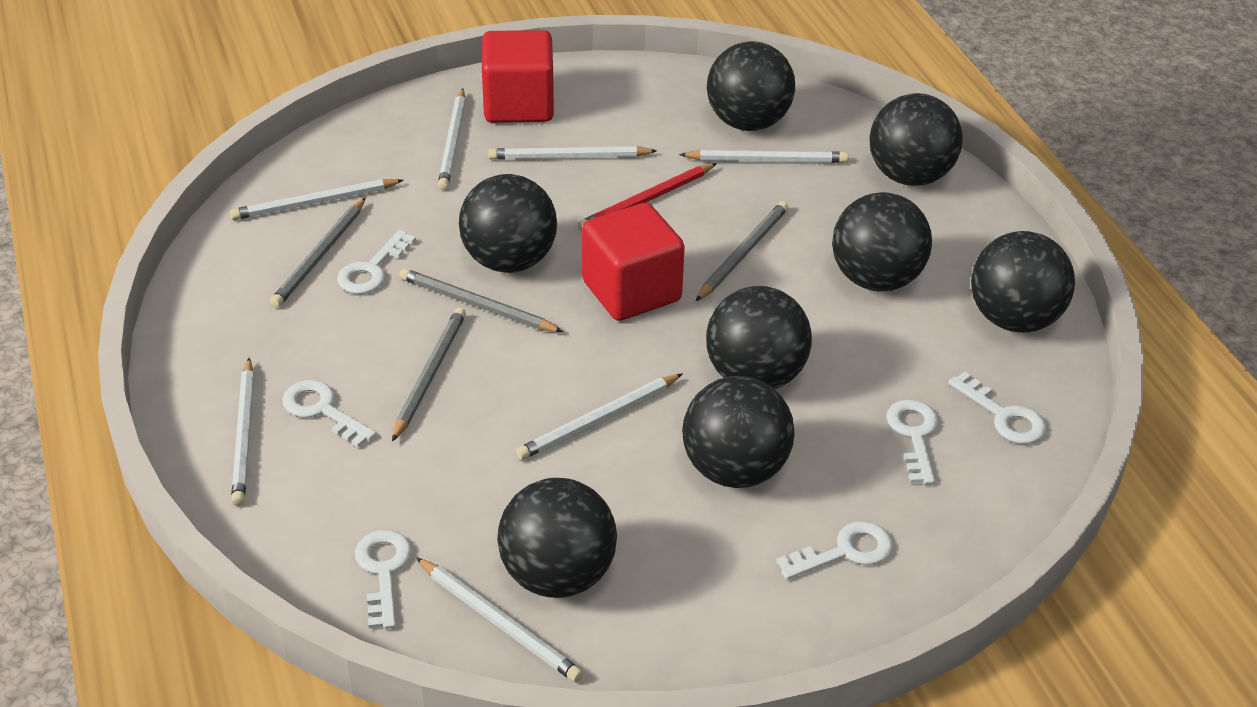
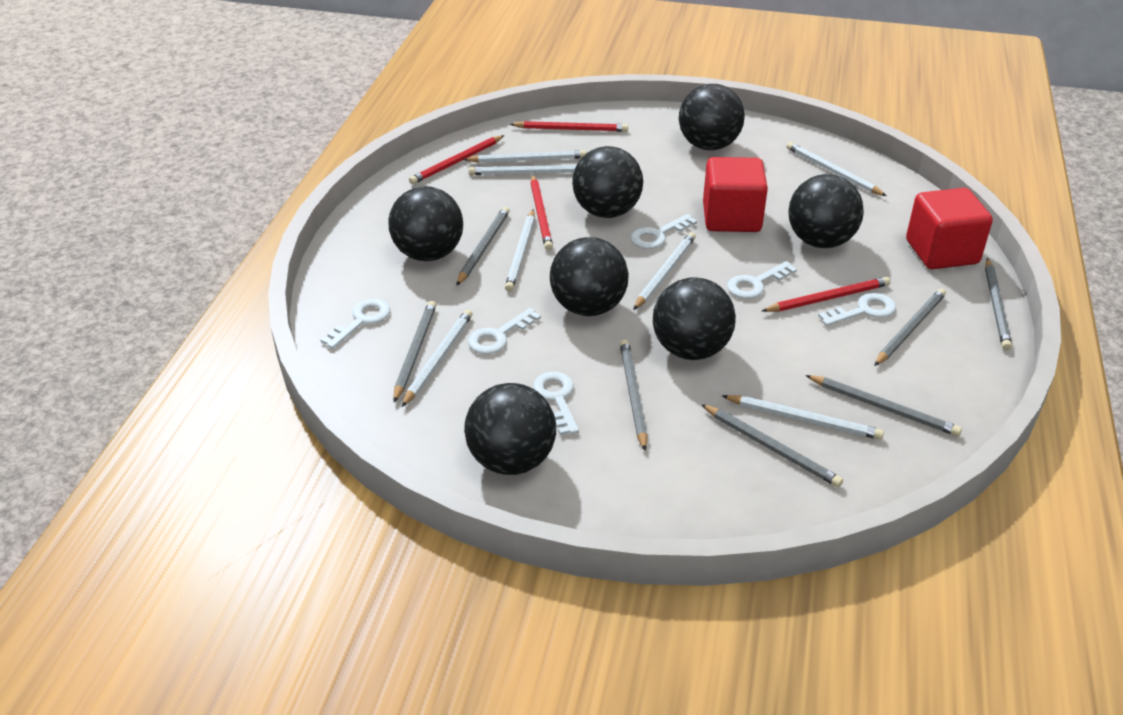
black ball: 8 -> 7
grey pencil: 4 -> 7
red pencil: 1 -> 4

